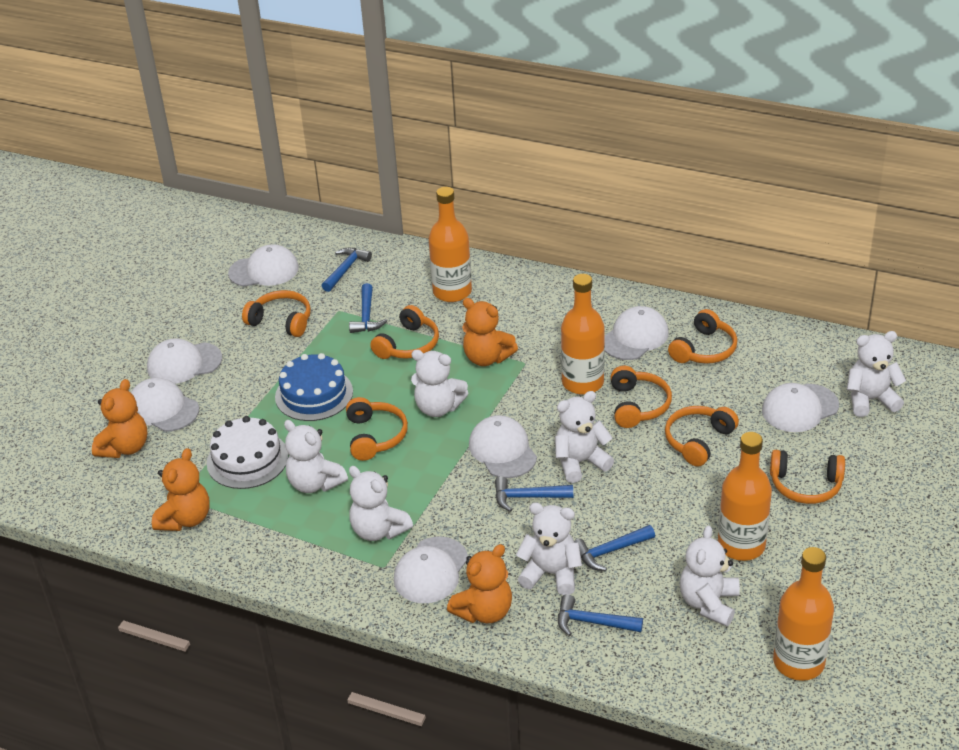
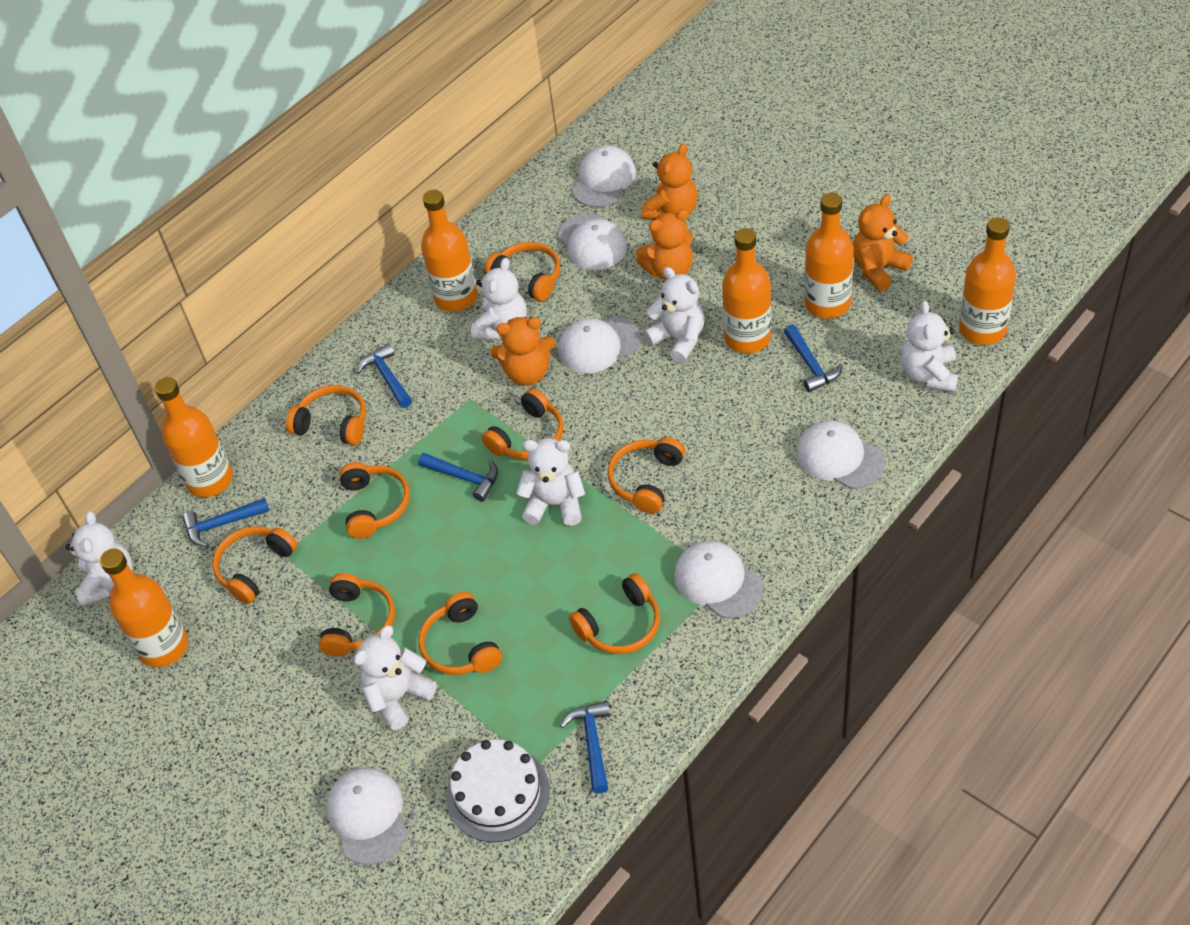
blue cake: 1 -> 0
orange bottle: 4 -> 6
orange headphones: 7 -> 9
white cap: 7 -> 6
white teddy bear: 7 -> 6

